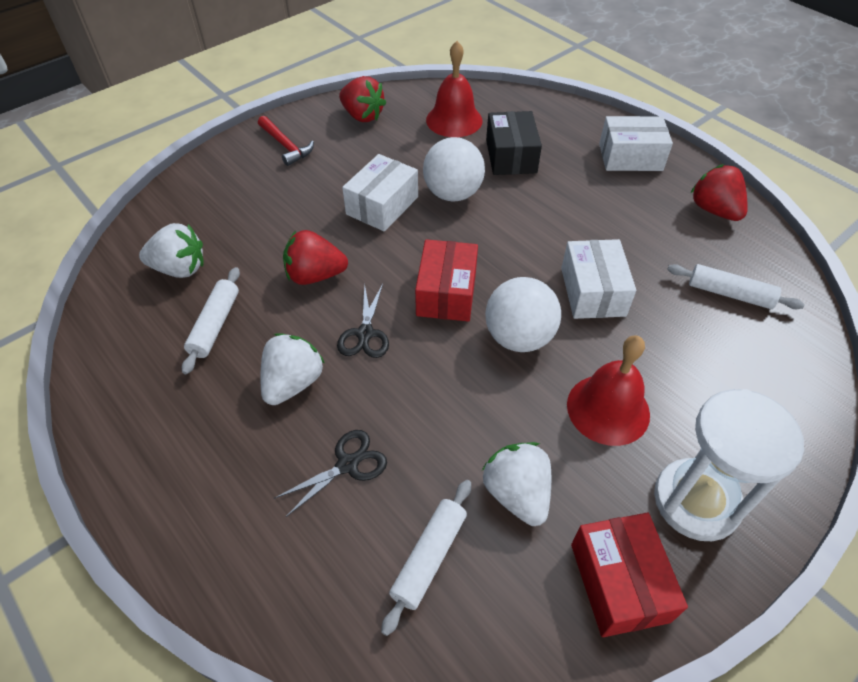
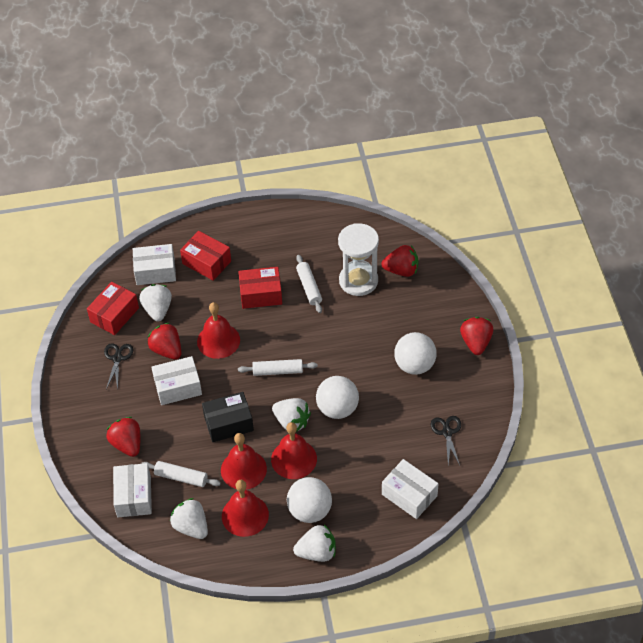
red bell: 2 -> 4
red box: 2 -> 3
red hammer: 1 -> 0
red strawberry: 3 -> 4
white ball: 2 -> 3
white box: 3 -> 4
white strawberry: 3 -> 4

